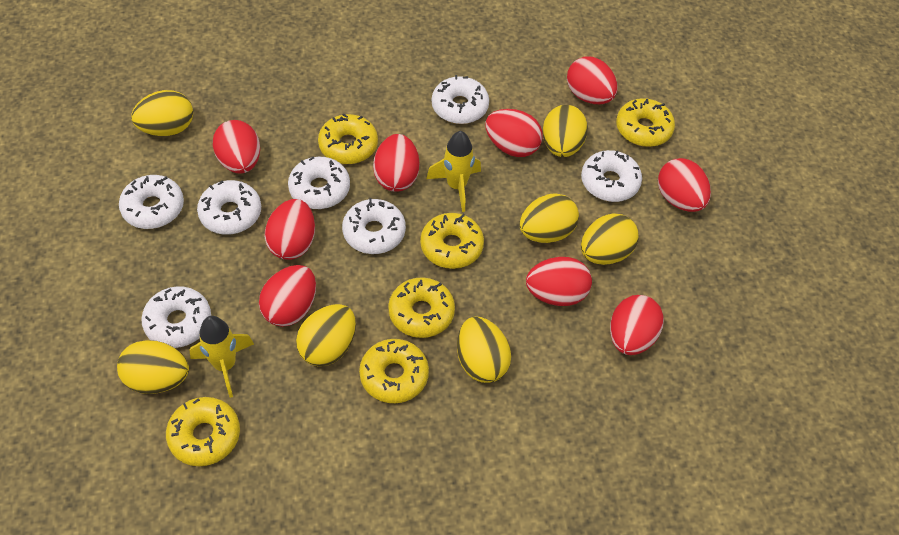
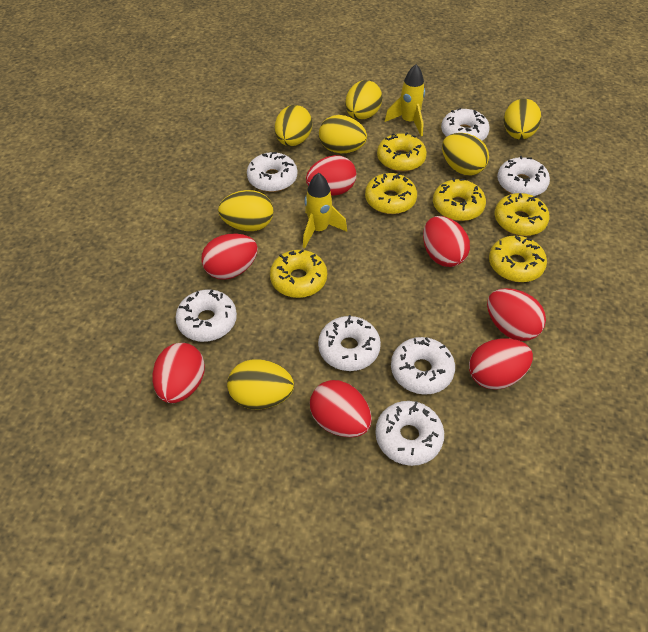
red egg: 9 -> 7

